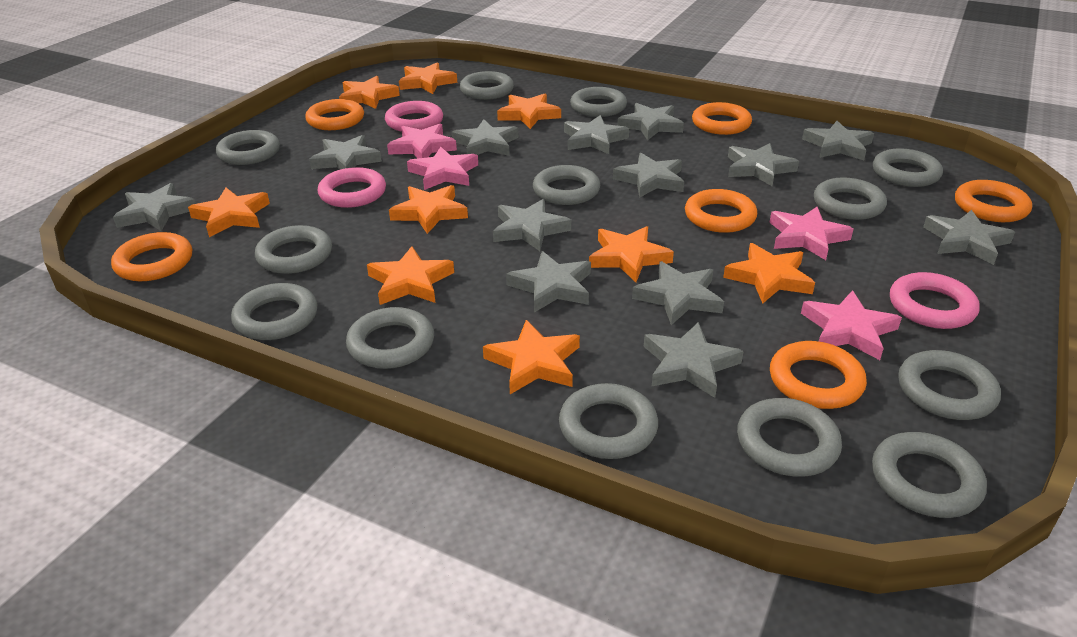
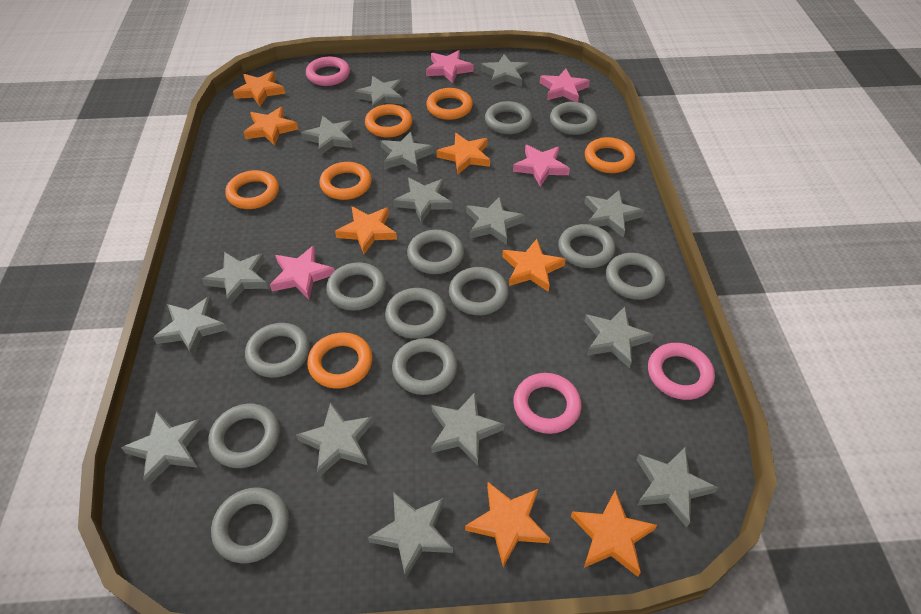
grey ring: 13 -> 12
grey star: 13 -> 15
orange star: 9 -> 7

